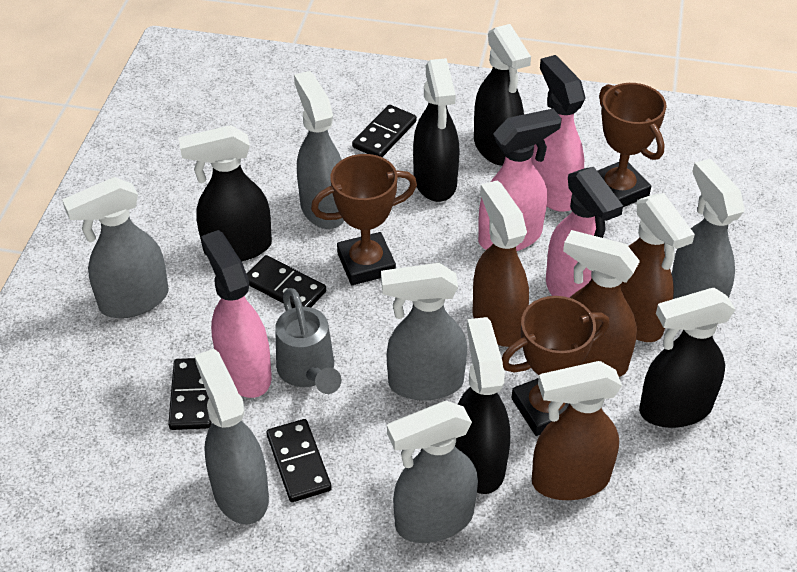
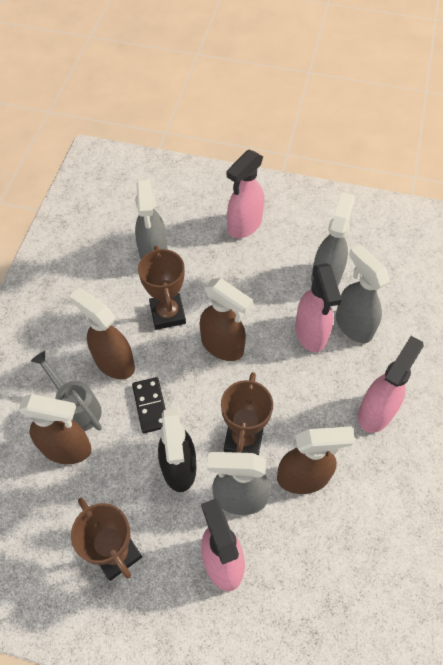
black domino: 4 -> 1
black spray bottle: 5 -> 1
grey spray bottle: 6 -> 4

